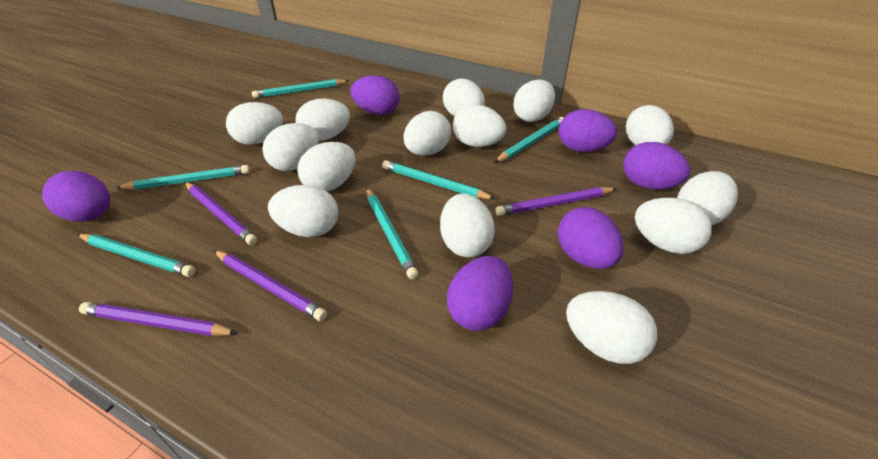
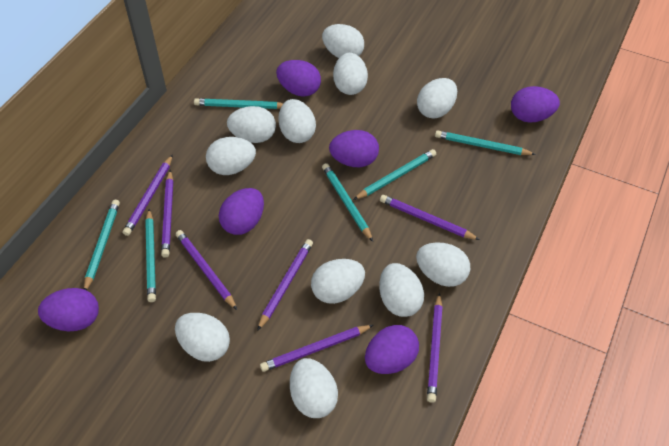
purple pencil: 4 -> 7
white egg: 14 -> 11

